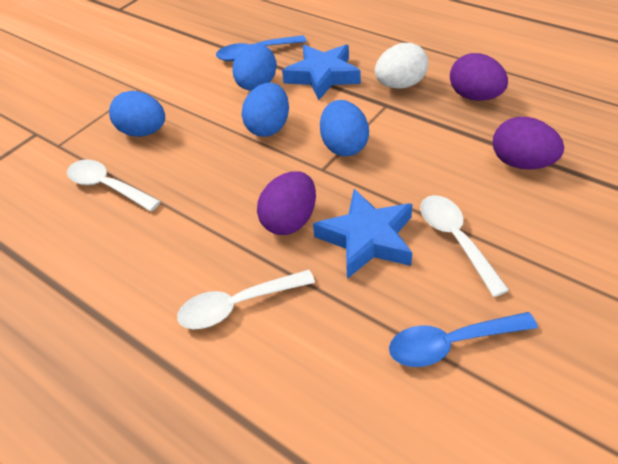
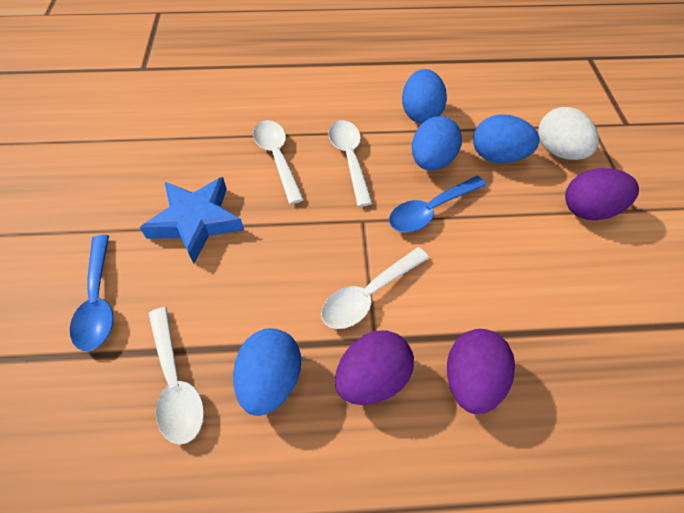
blue star: 2 -> 1
white spoon: 3 -> 4

